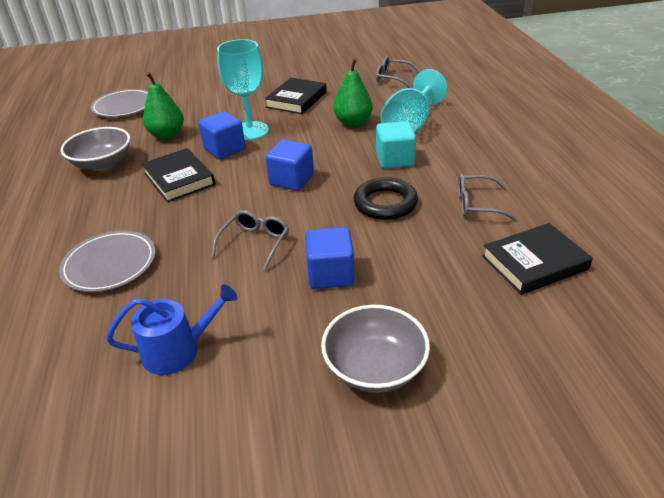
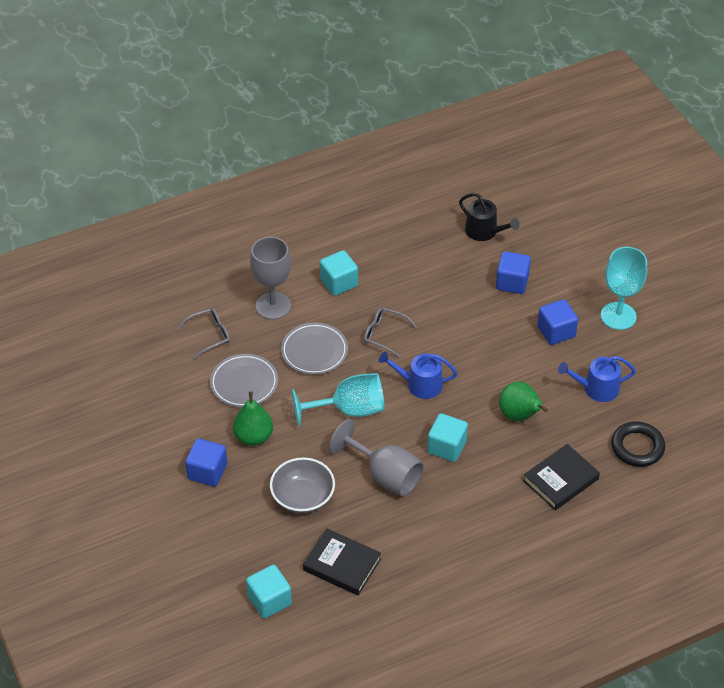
black book: 3 -> 2
black watering can: 0 -> 1
blue watering can: 1 -> 2
grey bowl: 2 -> 1
grey glasses: 3 -> 2
grey goblet: 0 -> 2
turquoise cube: 1 -> 3

